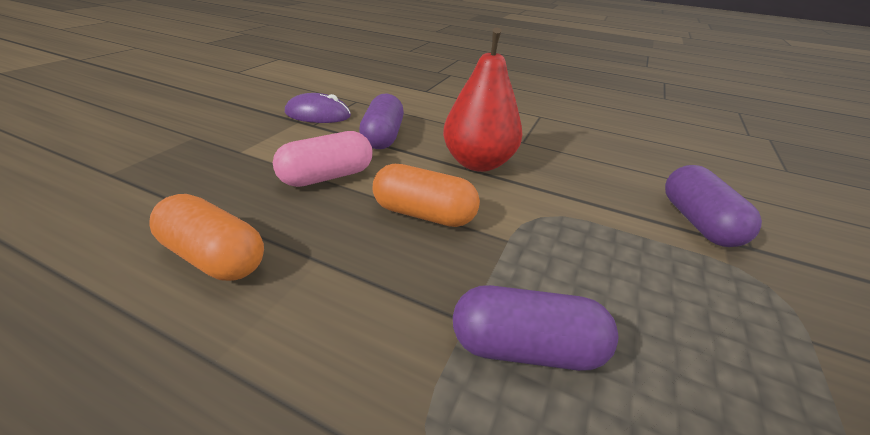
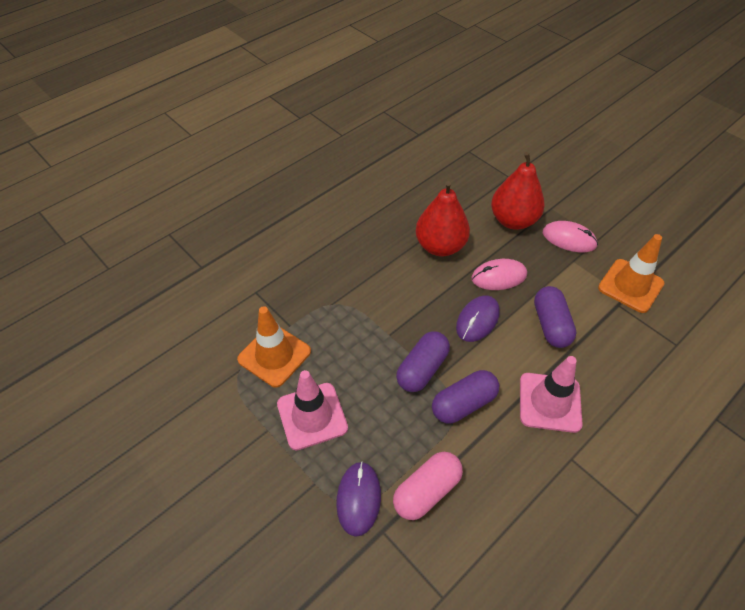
orange capsule: 2 -> 0
orange traffic cone: 0 -> 2
pink mouse: 0 -> 2
pink traffic cone: 0 -> 2
purple mouse: 1 -> 2
red pear: 1 -> 2

